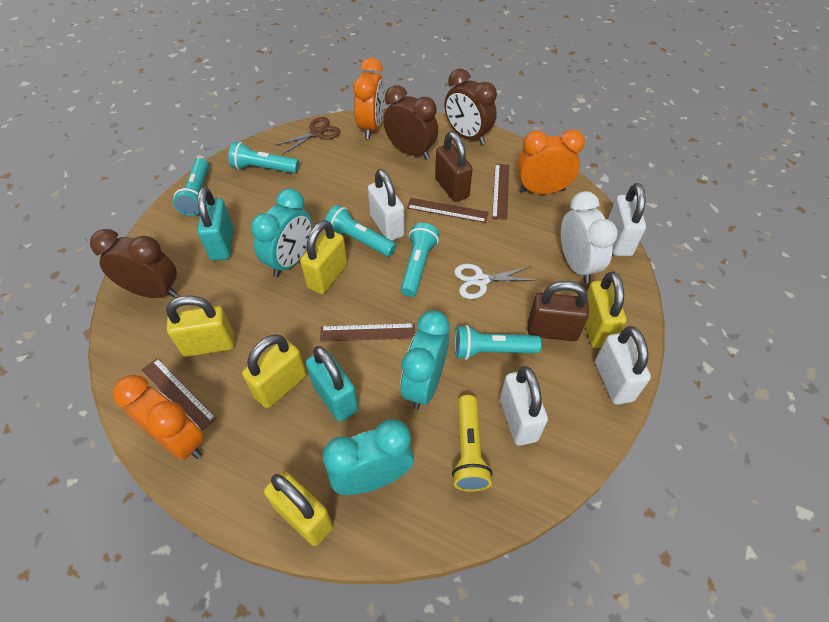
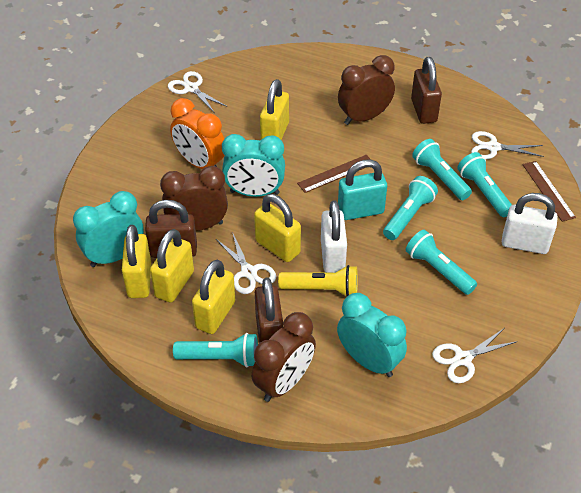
brown padlock: 2 -> 3
brown ruler: 4 -> 2
brown scissors: 1 -> 0
orange clock: 3 -> 1
turquoise padlock: 2 -> 1
white clock: 1 -> 0
white padlock: 4 -> 2
white scissors: 1 -> 4

